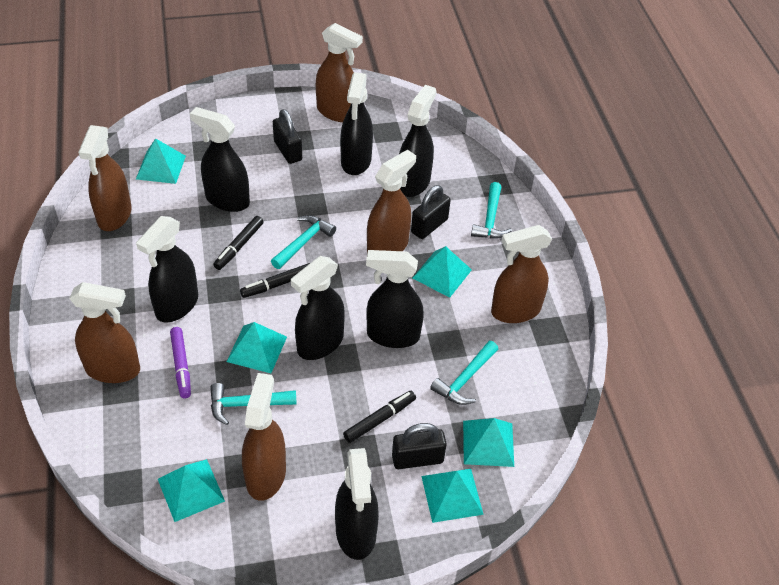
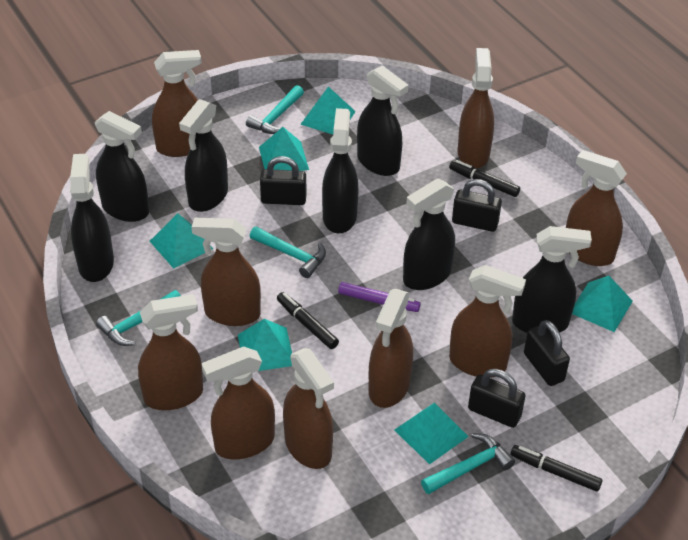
black padlock: 3 -> 4
brown spray bottle: 6 -> 9

